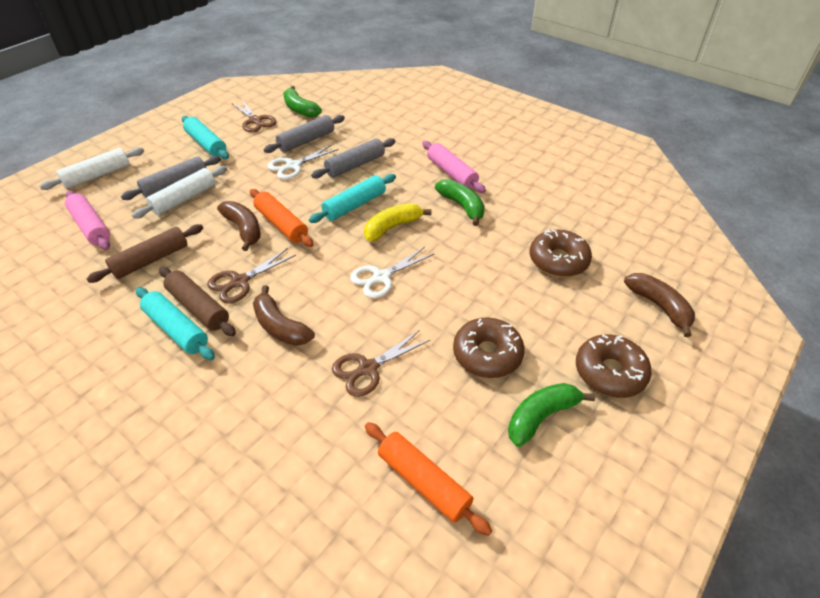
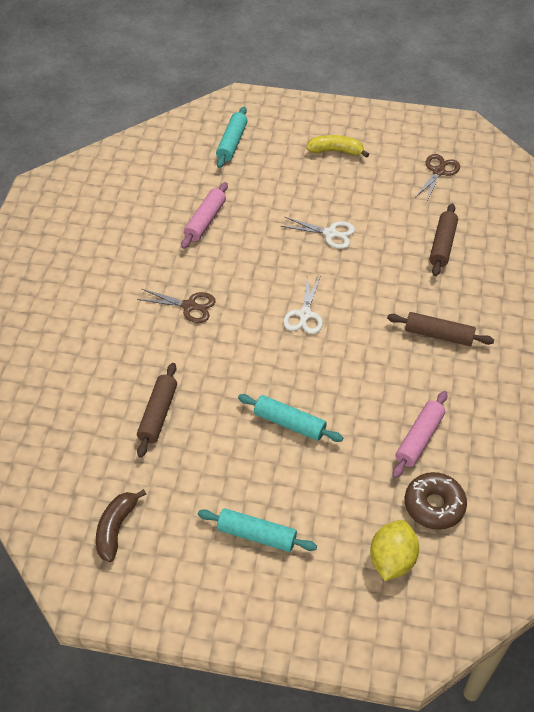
brown banana: 3 -> 1
brown donut: 3 -> 1
brown rolling pin: 2 -> 3
brown scissors: 3 -> 2
green banana: 3 -> 0
grey rolling pin: 3 -> 0
orange rolling pin: 2 -> 0
white rolling pin: 2 -> 0
yellow lemon: 0 -> 1

